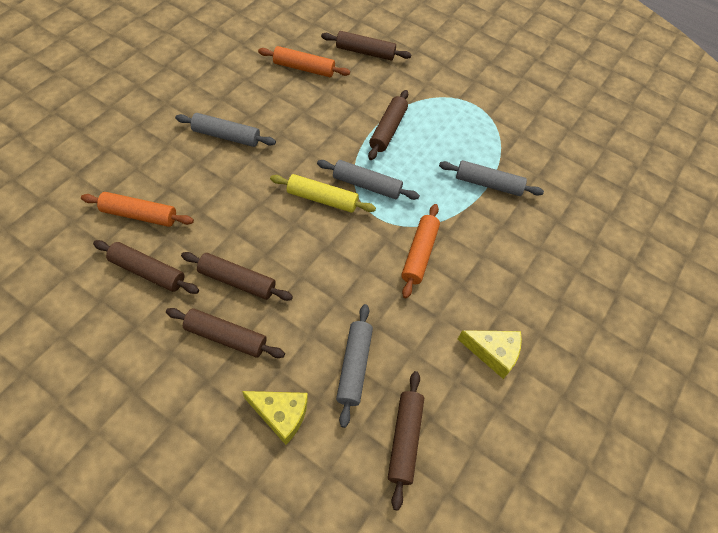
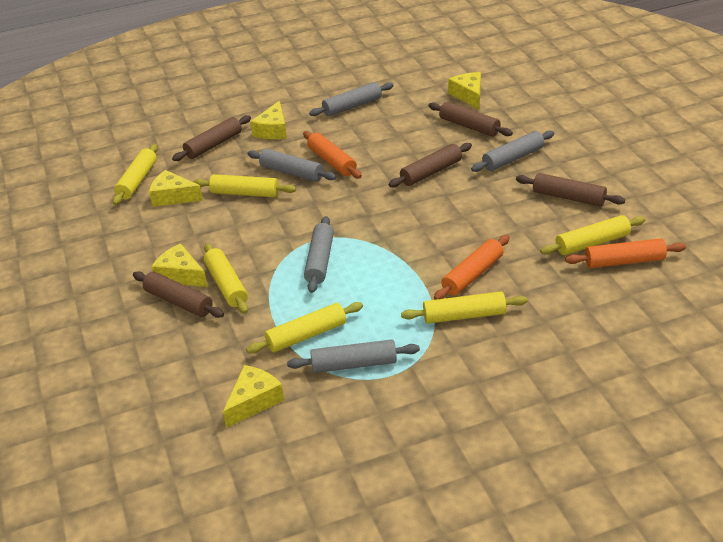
brown rolling pin: 6 -> 5
grey rolling pin: 4 -> 5
yellow cheese: 2 -> 5
yellow rolling pin: 1 -> 6

